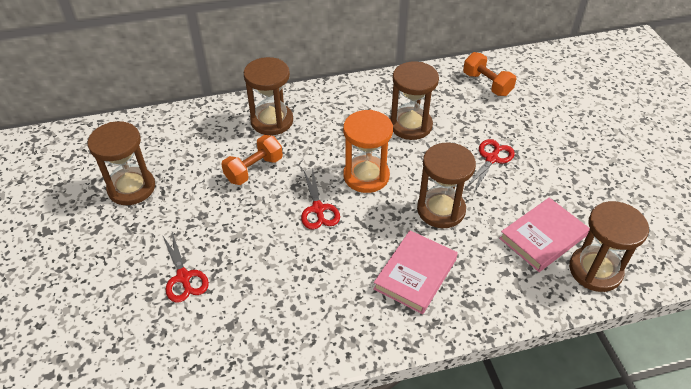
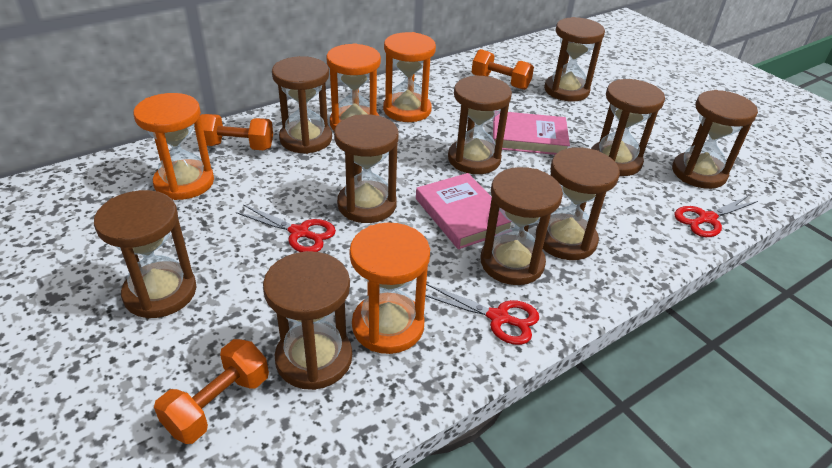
brown hourglass: 5 -> 10
orange dumbbell: 2 -> 3
orange hourglass: 1 -> 4

